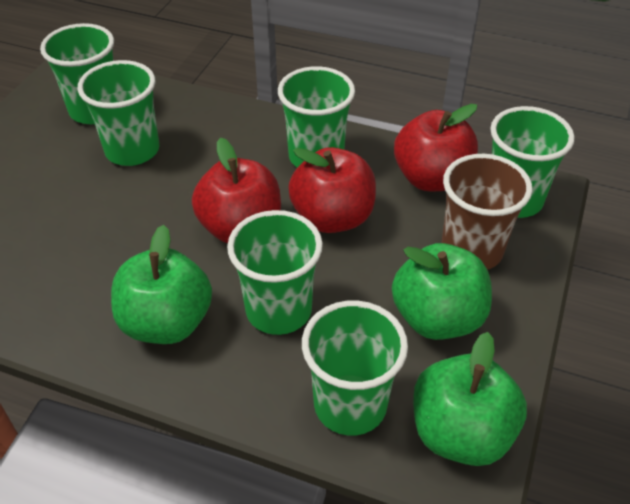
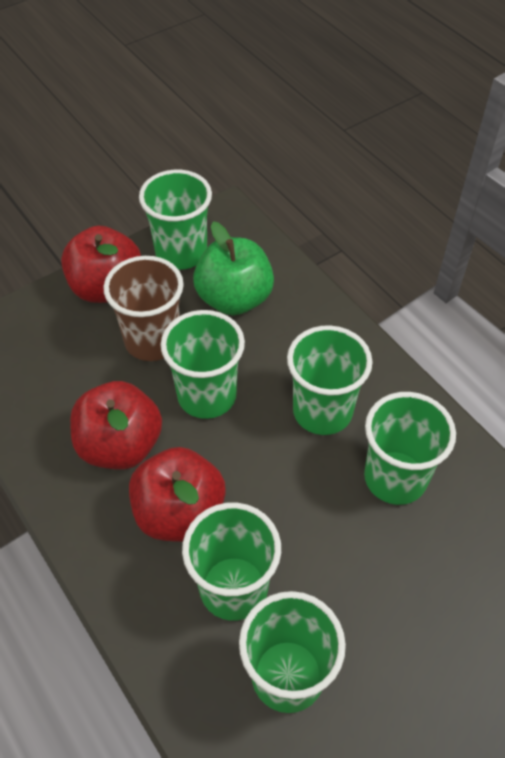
green apple: 3 -> 1

